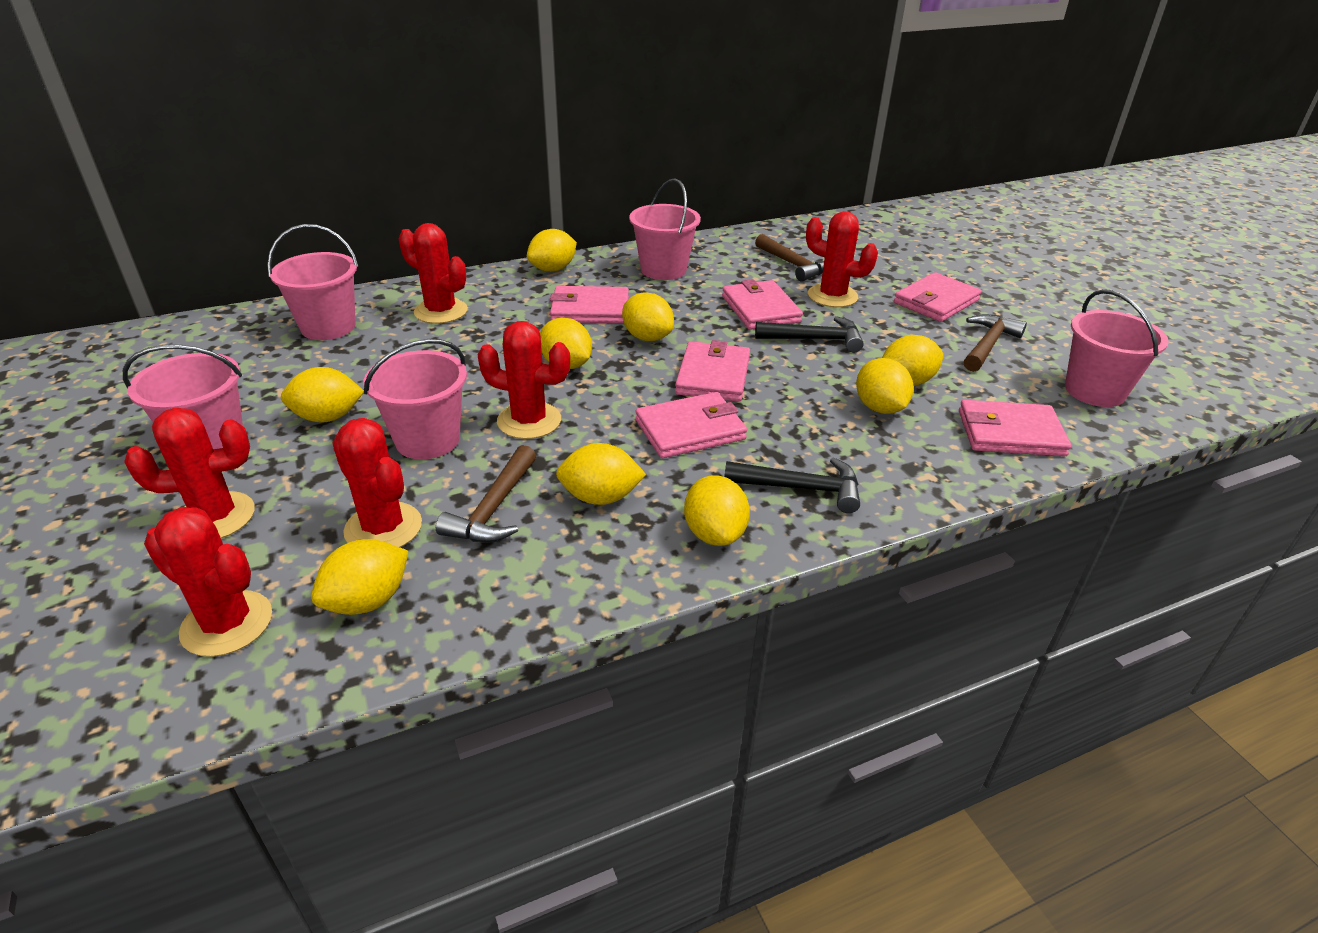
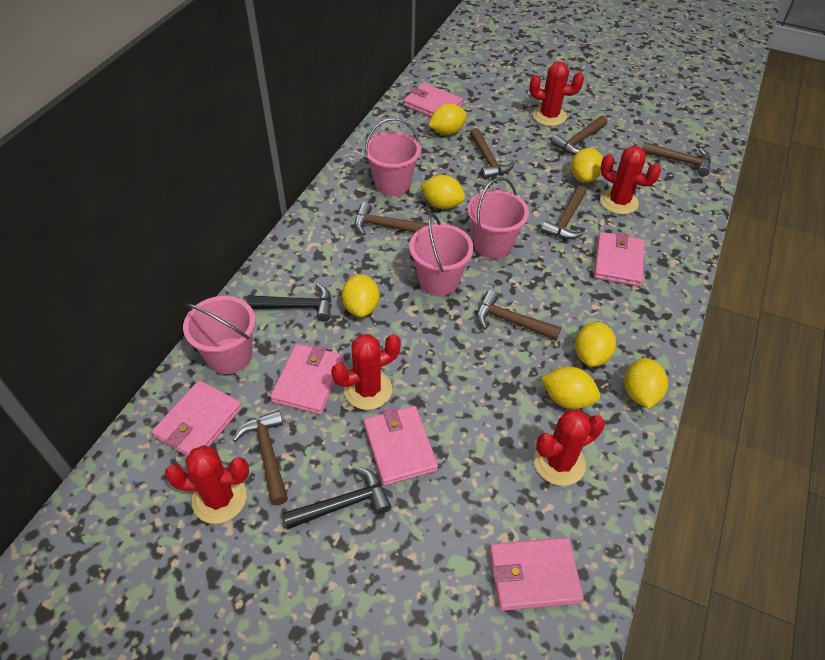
brown hammer: 3 -> 7
pink bucket: 5 -> 4
red cactus: 6 -> 5
yellow lemon: 9 -> 7

